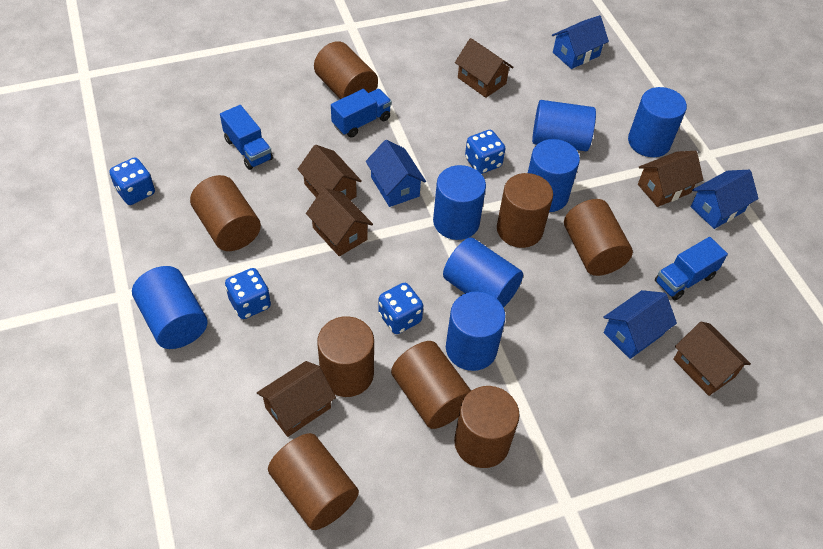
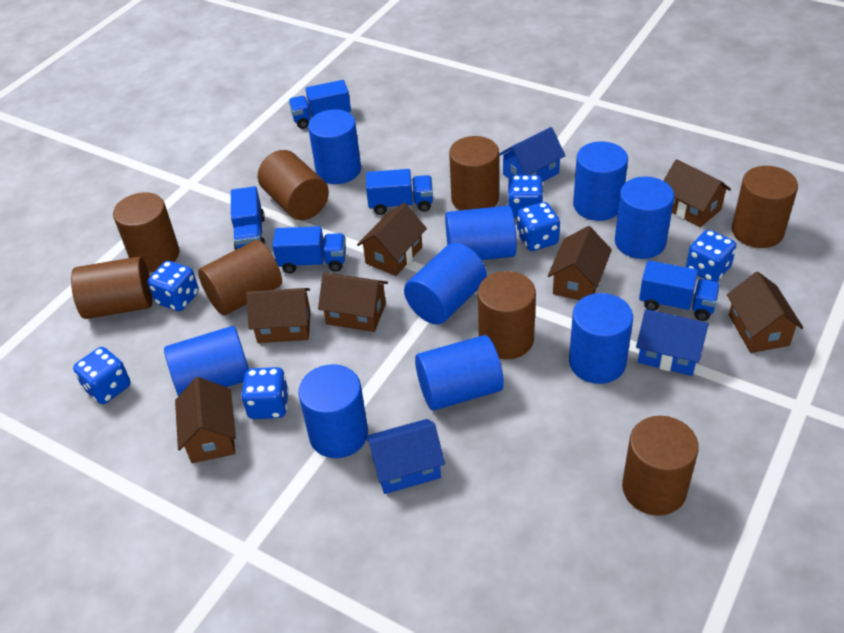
blue cylinder: 7 -> 9
blue dice: 4 -> 6
blue house: 4 -> 3
blue truck: 3 -> 5
brown house: 6 -> 7

